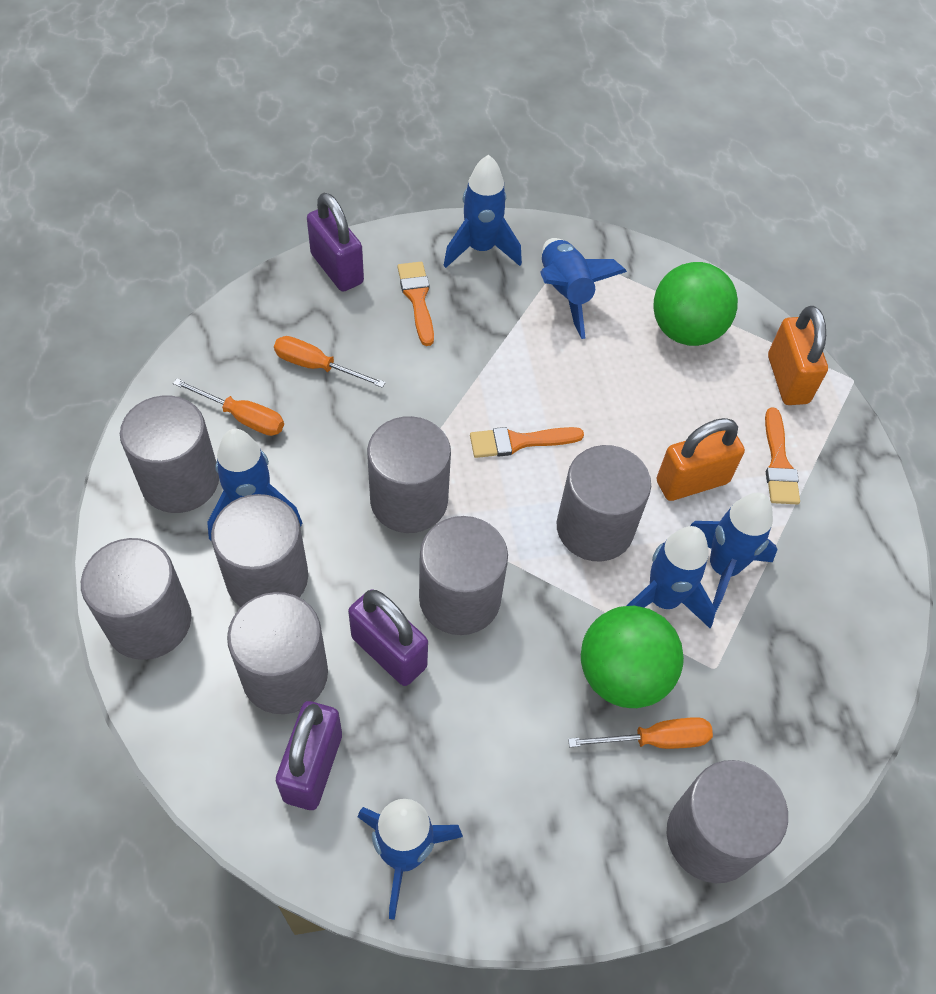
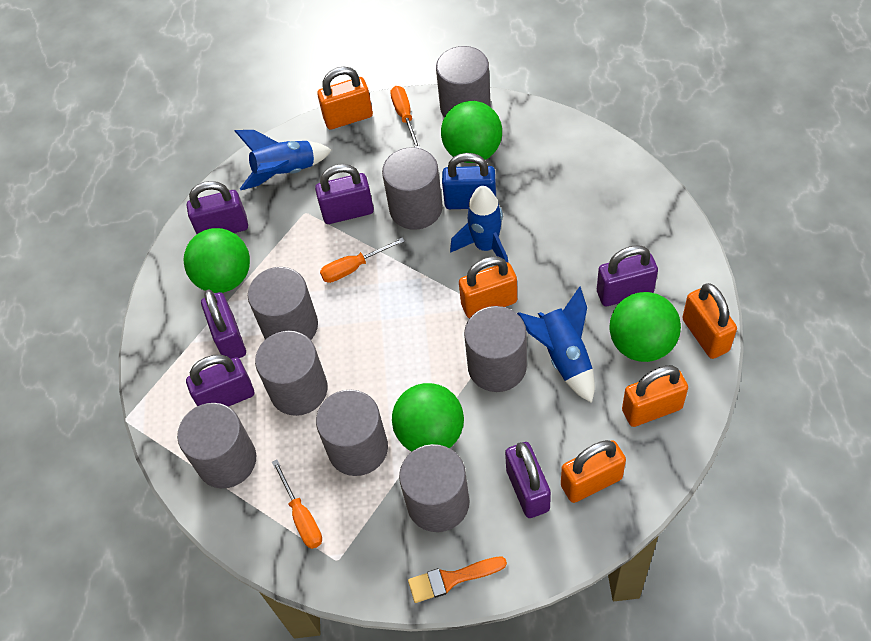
blue padlock: 0 -> 1
blue rocket: 6 -> 3
green ball: 2 -> 4
orange brush: 3 -> 1
orange padlock: 2 -> 5
purple padlock: 3 -> 6

